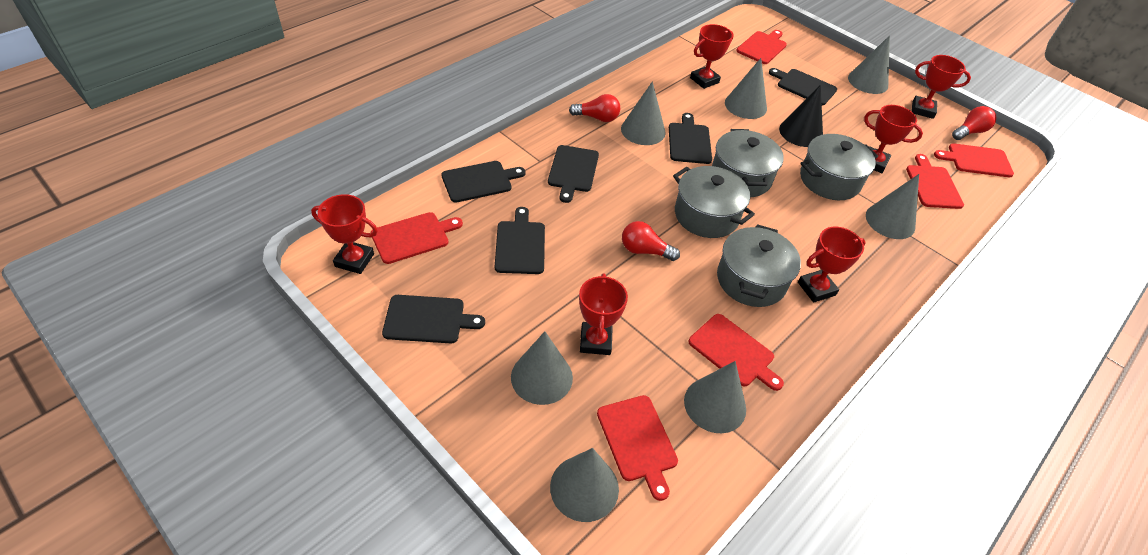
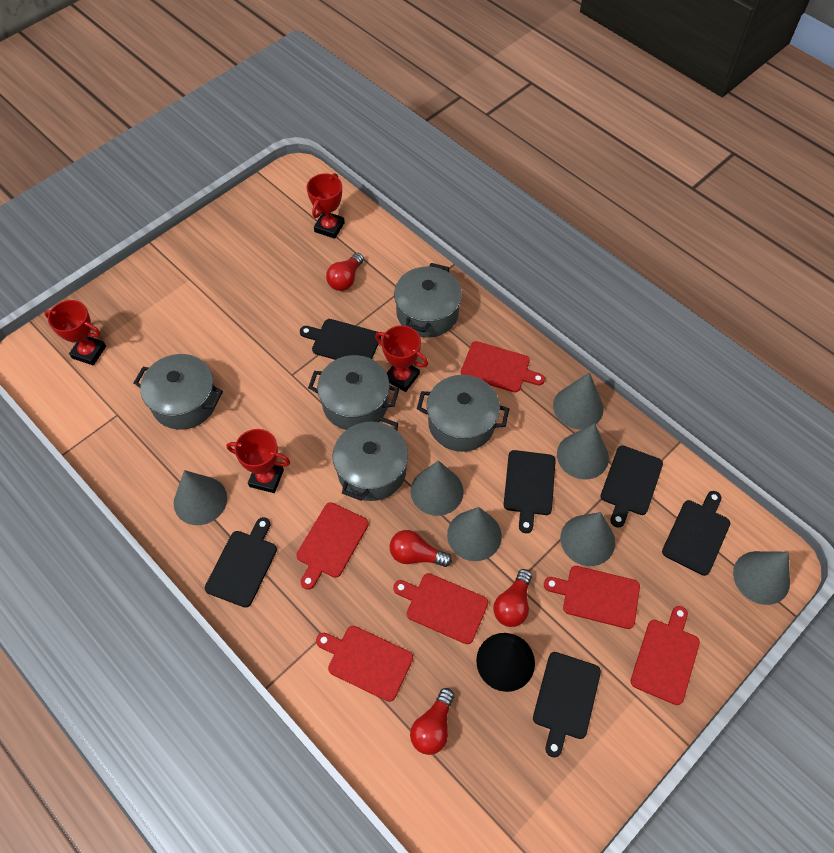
grey pot: 4 -> 5
red light bulb: 3 -> 4
red trophy: 6 -> 4

